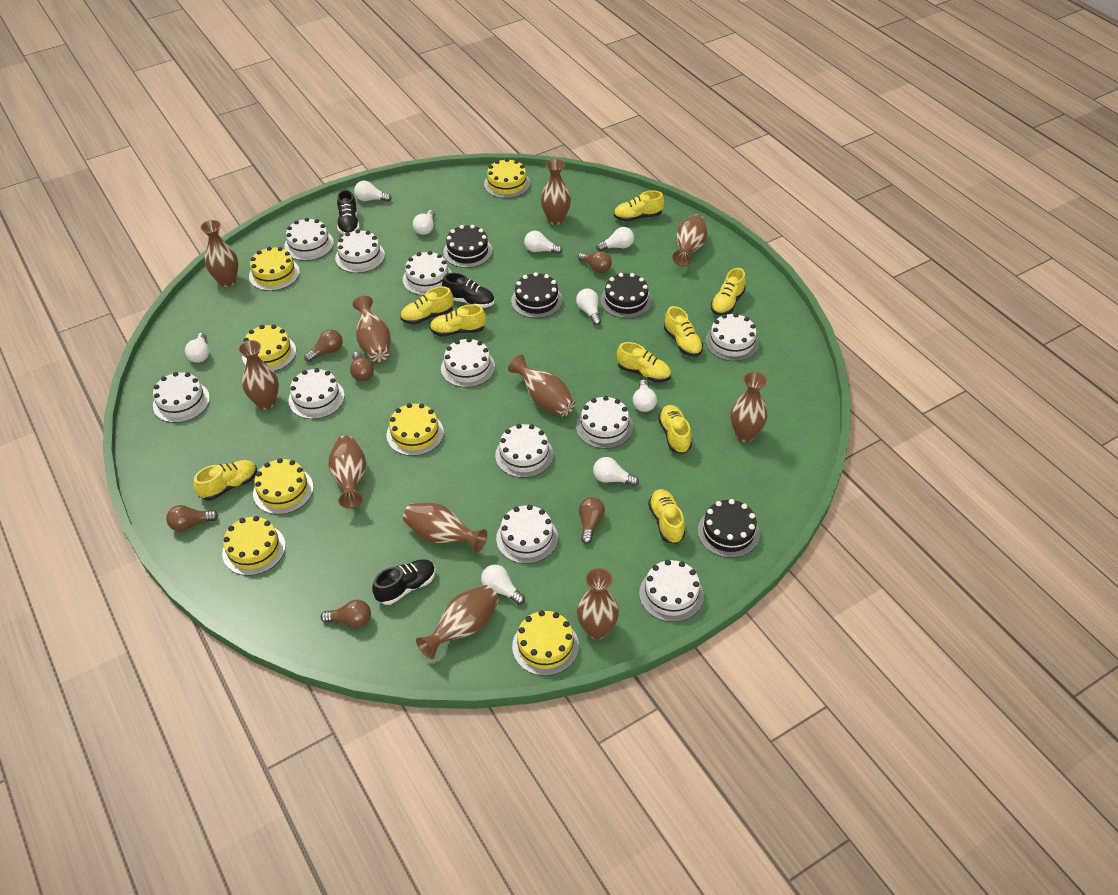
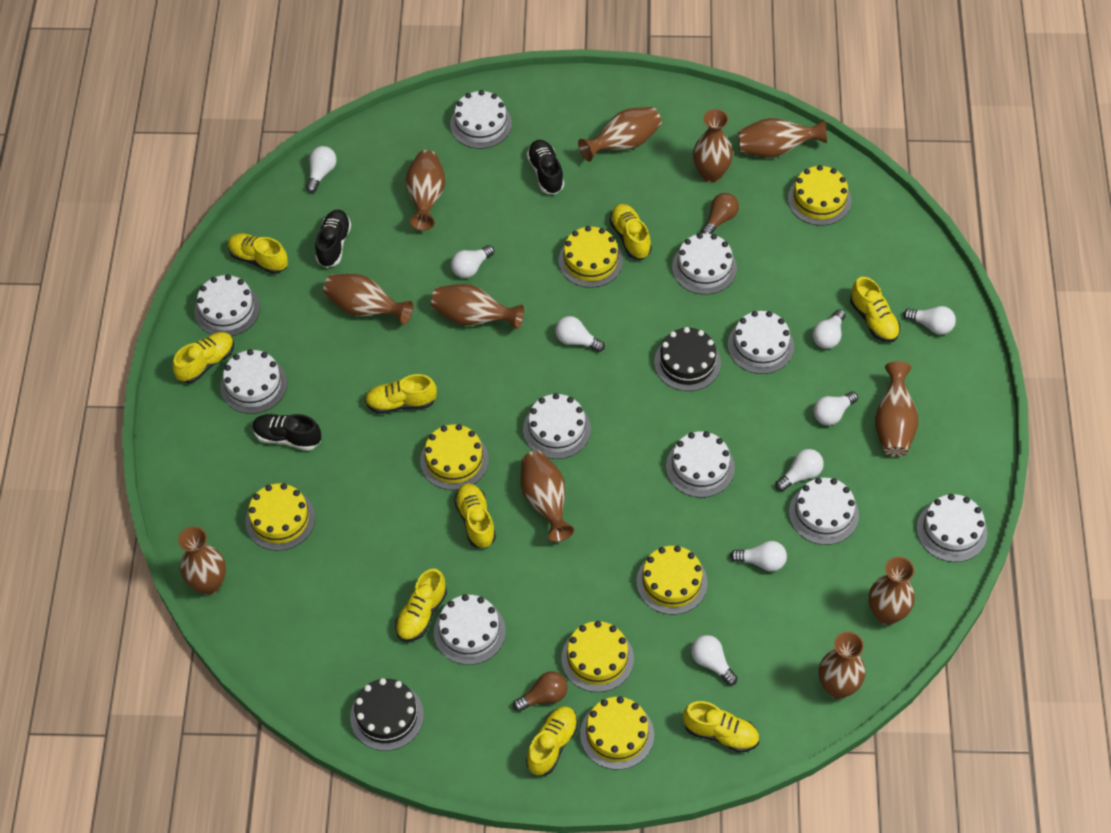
black cake: 4 -> 2
brown light bulb: 6 -> 2
white cake: 11 -> 10

